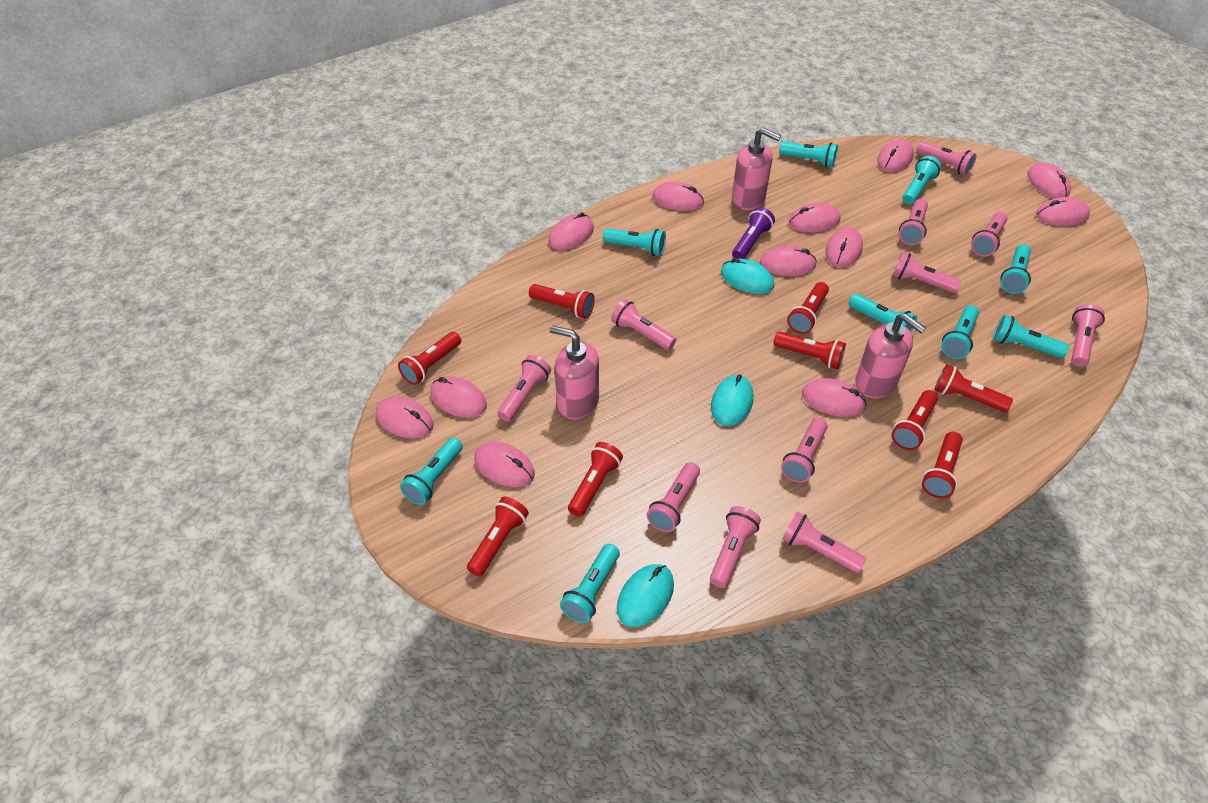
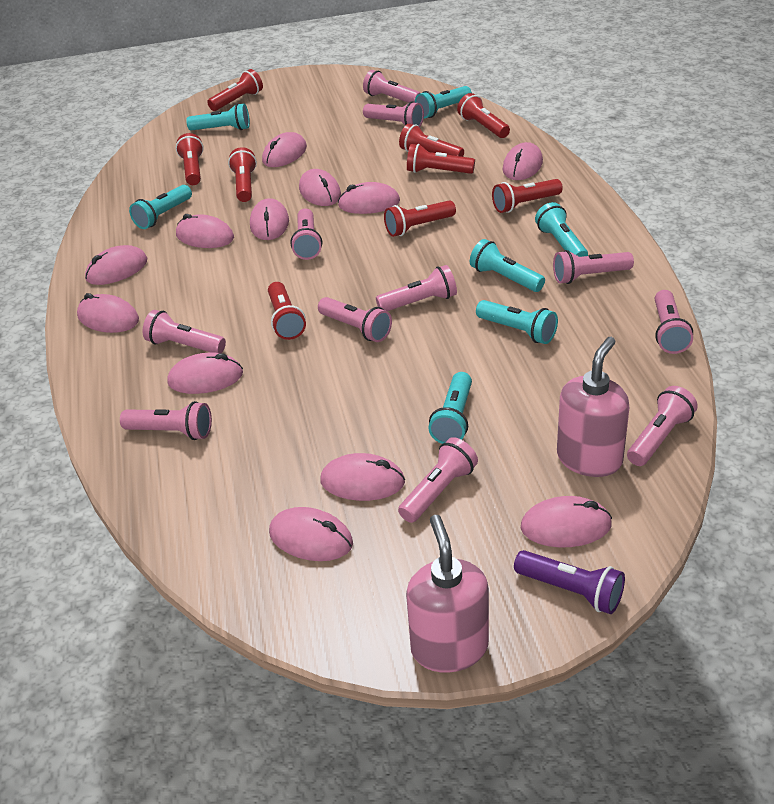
pink soap dispenser: 3 -> 2
turquoise flashlight: 9 -> 7
turquoise mouse: 3 -> 0

